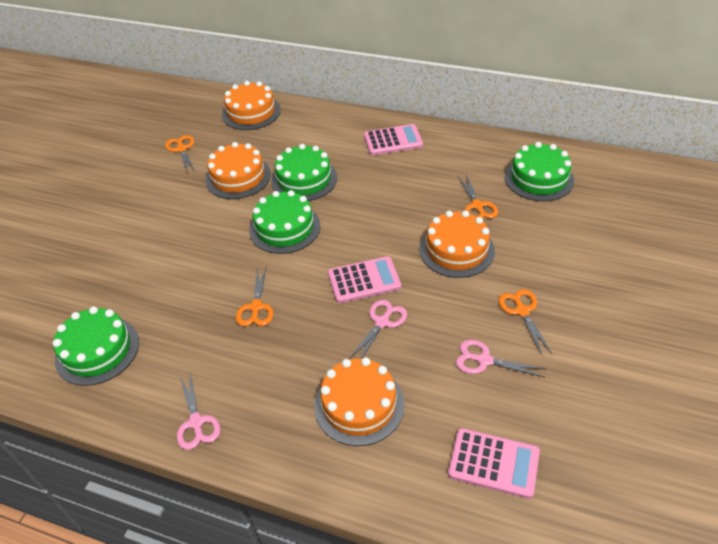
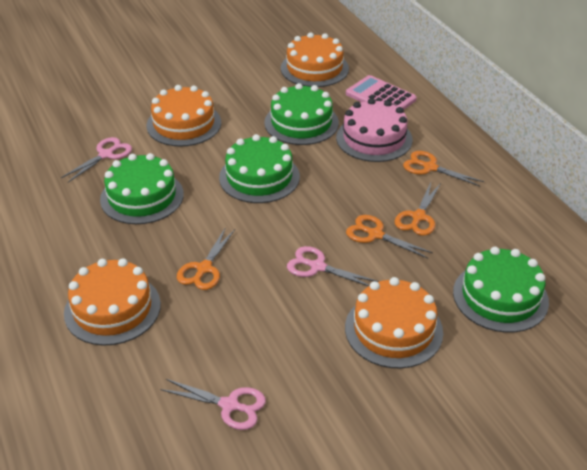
pink cake: 0 -> 1
pink calculator: 3 -> 1

